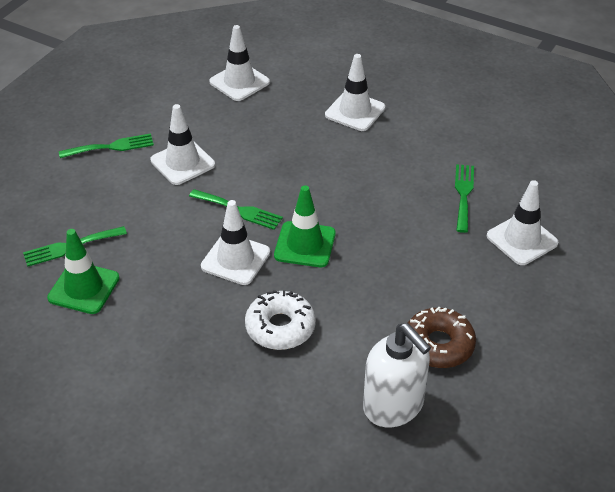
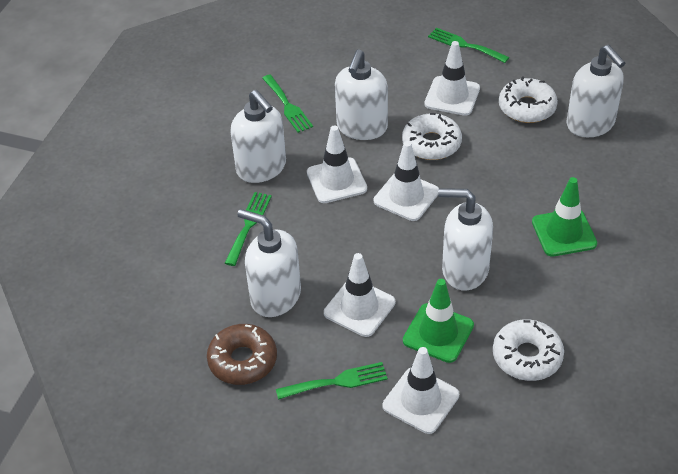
white donut: 1 -> 3
white soap dispenser: 1 -> 5

